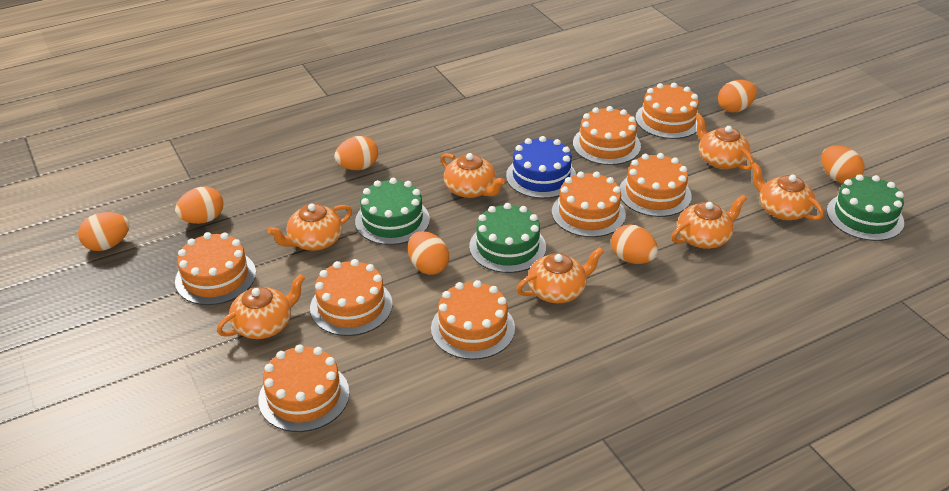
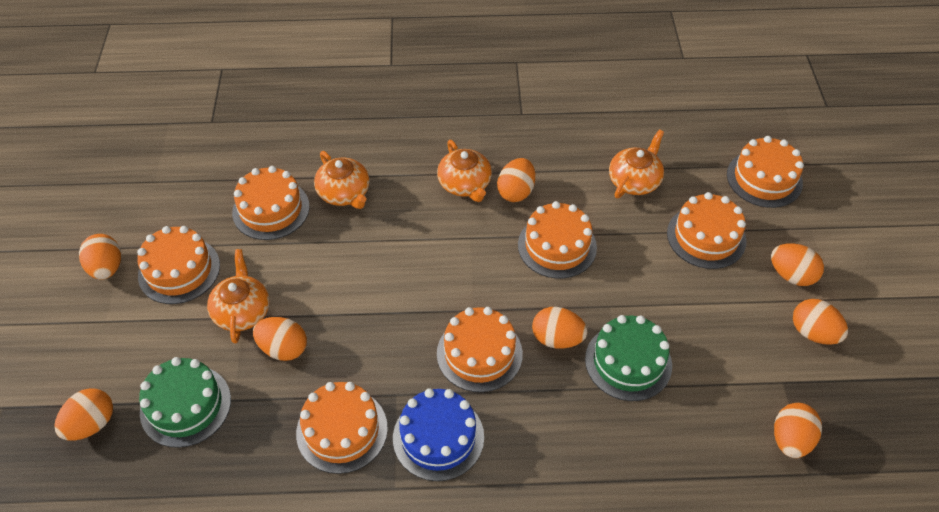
green cake: 3 -> 2
orange cake: 8 -> 7
orange egg: 7 -> 8
orange teapot: 7 -> 4

